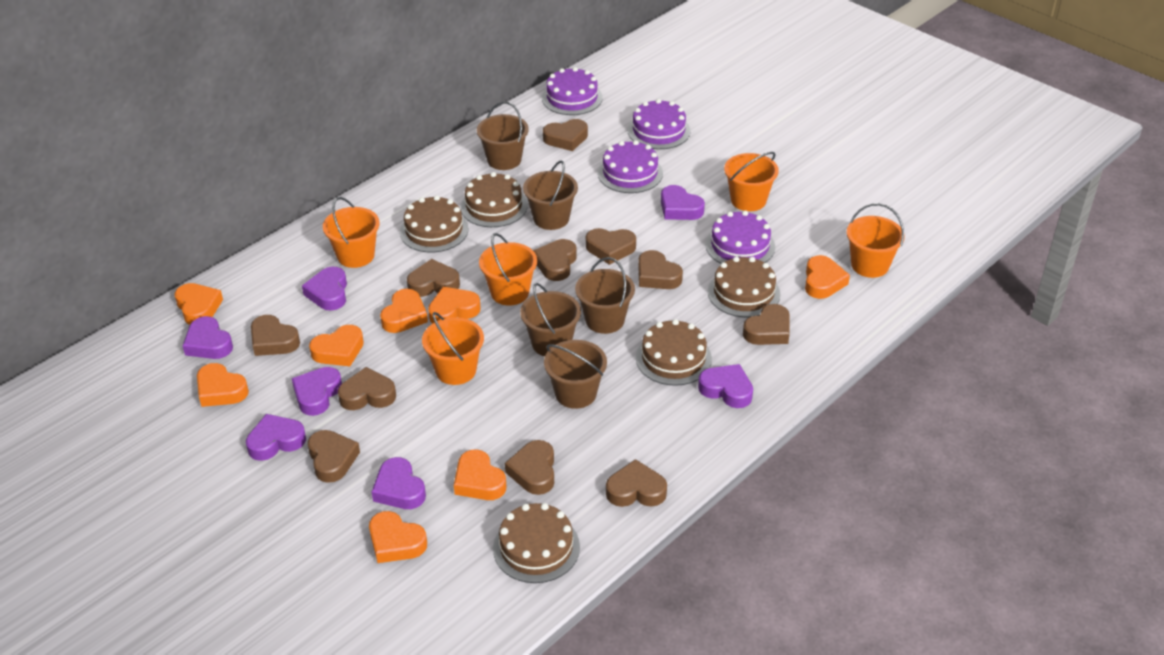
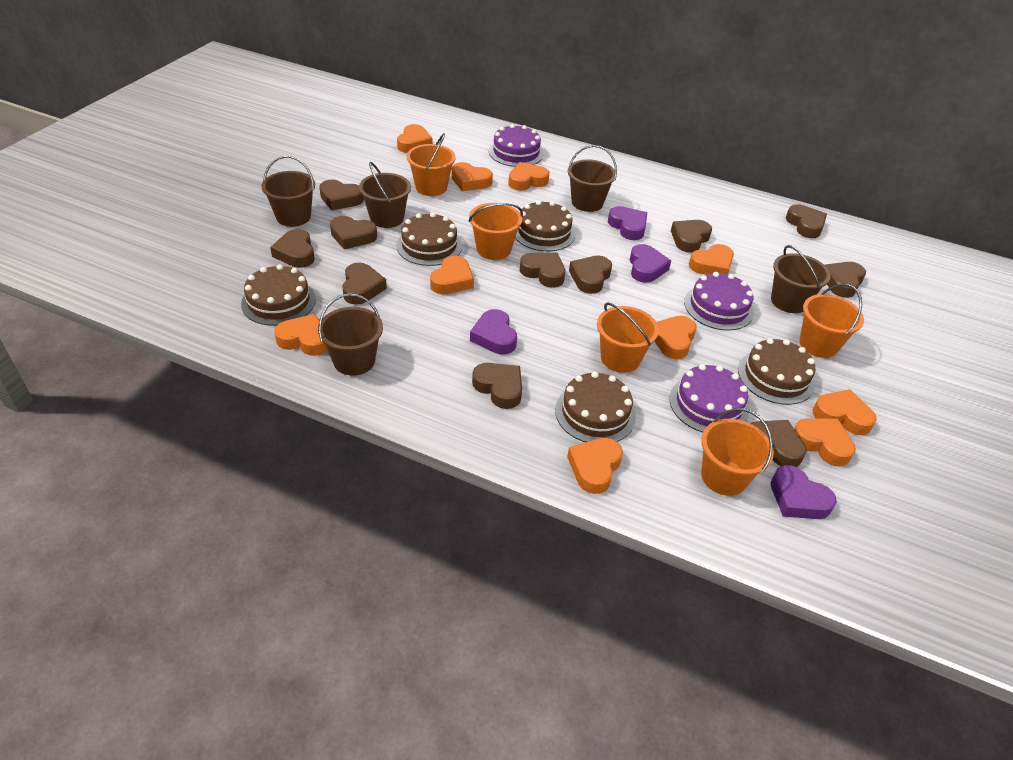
orange heart: 8 -> 10
purple cake: 4 -> 3
purple heart: 7 -> 4

